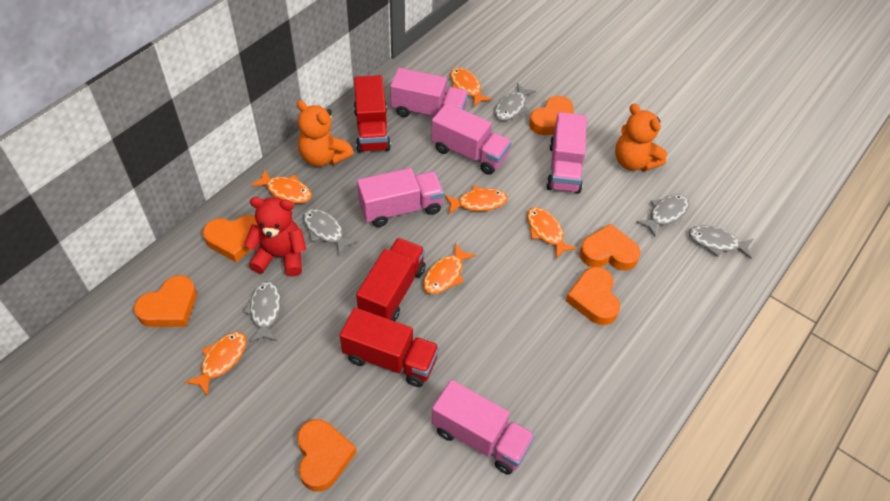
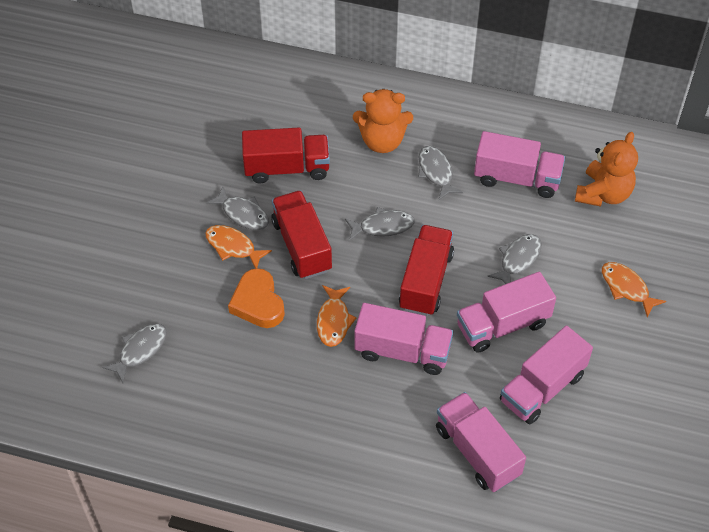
orange fish: 6 -> 3
orange heart: 6 -> 1
red teddy bear: 1 -> 0

